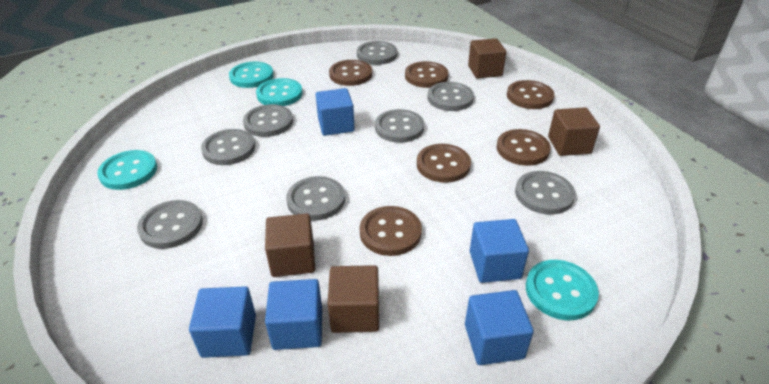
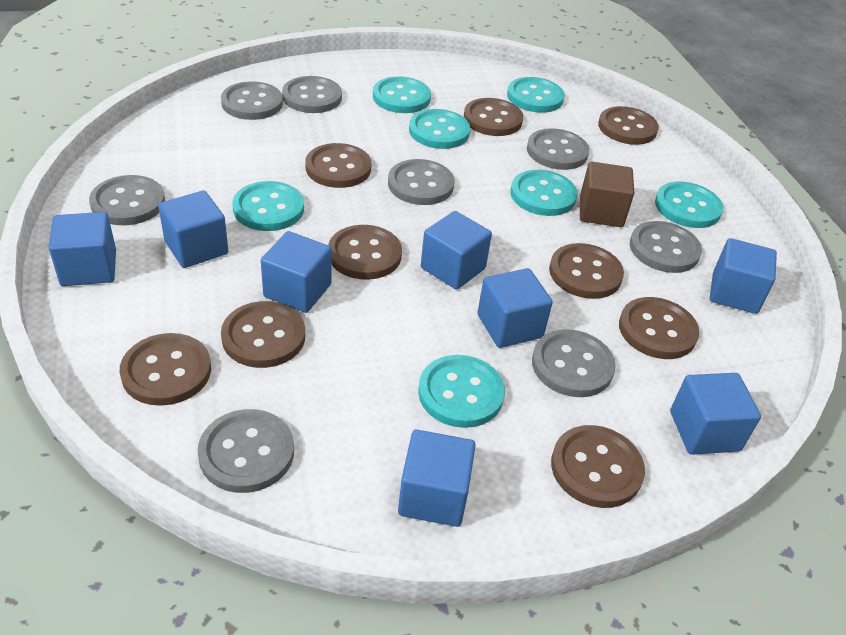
blue cube: 5 -> 8
brown button: 6 -> 9
brown cube: 4 -> 1
turquoise button: 4 -> 7

